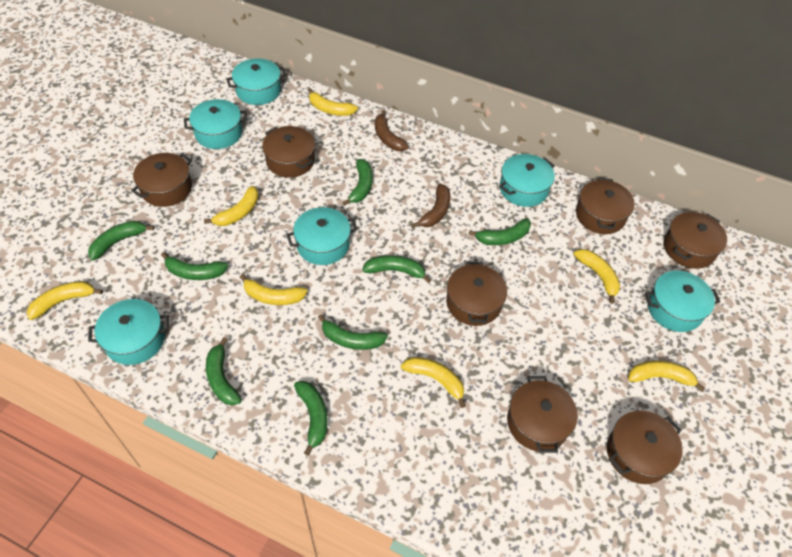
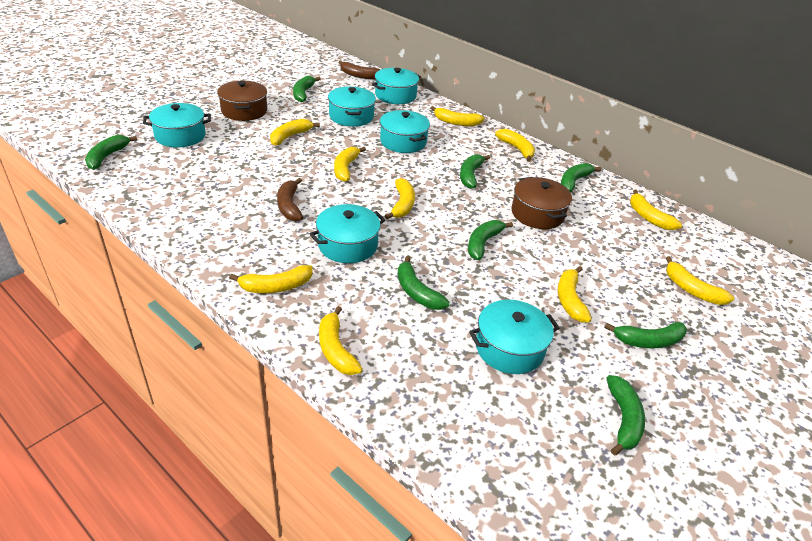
brown pot: 7 -> 2
yellow banana: 7 -> 10

